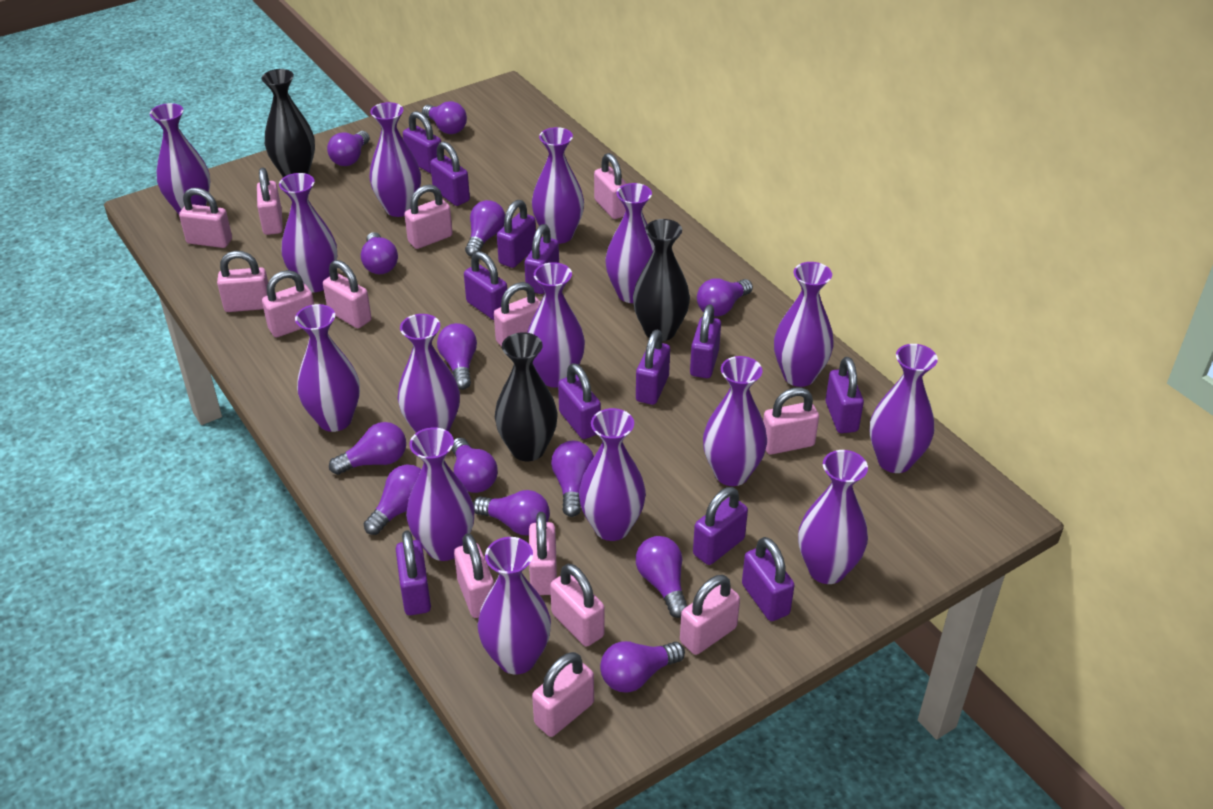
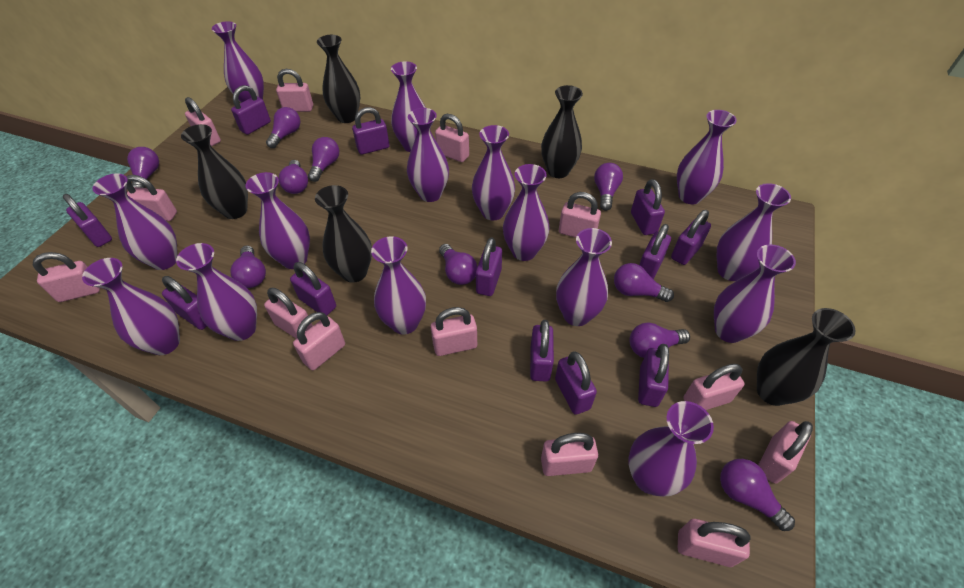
black vase: 3 -> 5
pink padlock: 14 -> 13
purple light bulb: 13 -> 10

